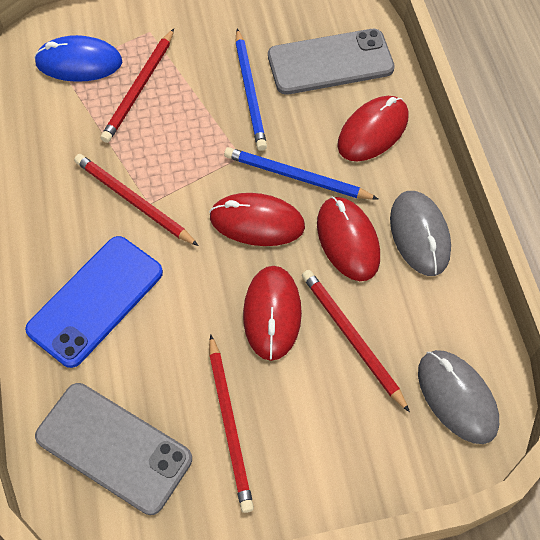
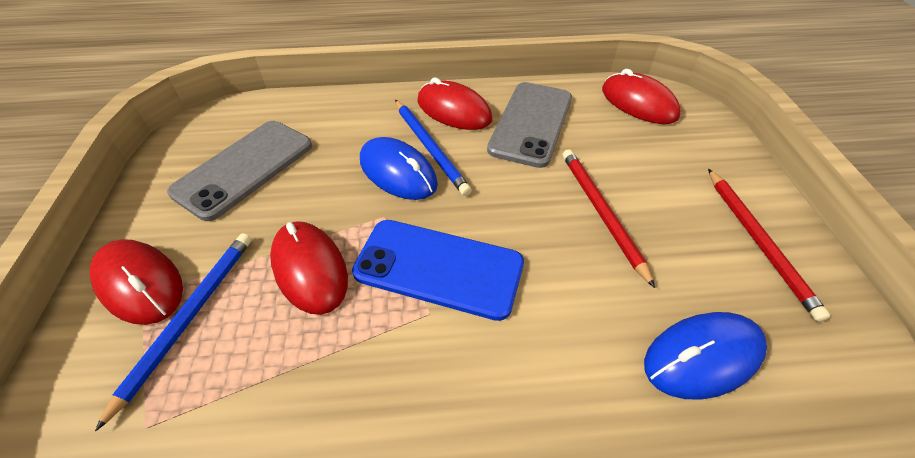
blue mouse: 1 -> 2
grey mouse: 2 -> 0
red pencil: 4 -> 2

